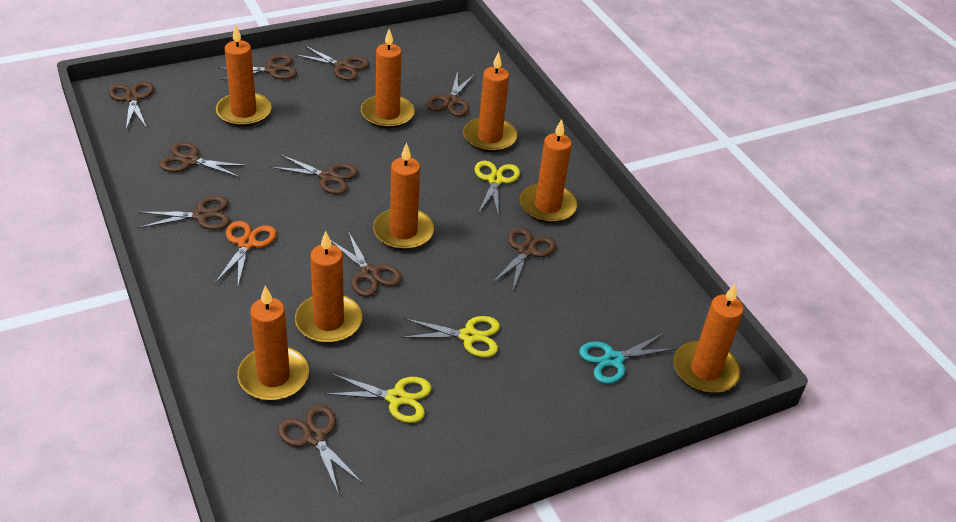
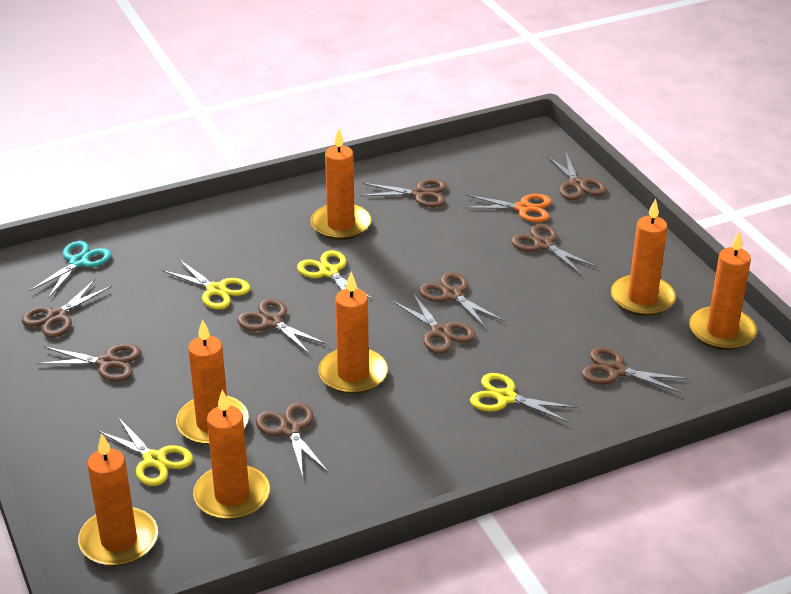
orange candle: 8 -> 7
yellow scissors: 3 -> 4

